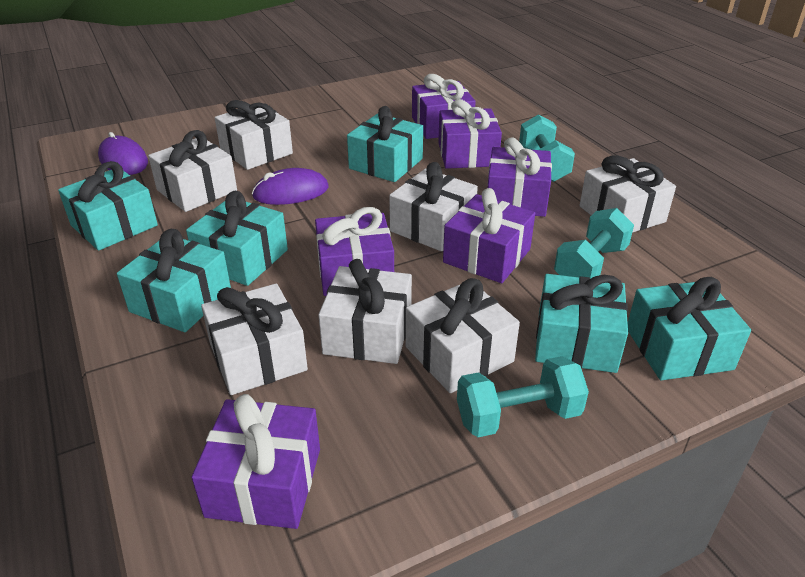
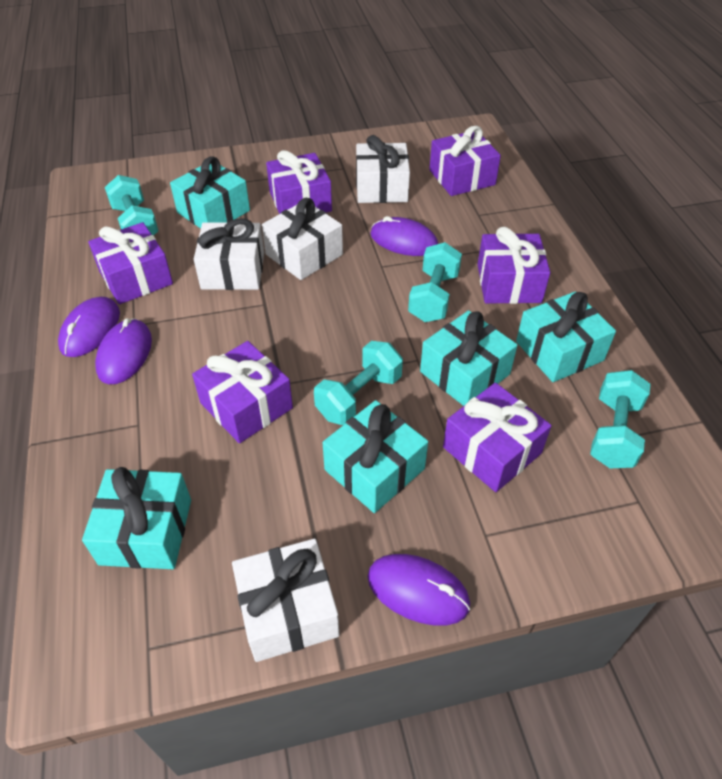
purple mouse: 2 -> 4
turquoise dumbbell: 3 -> 4
turquoise gift: 6 -> 5
white gift: 7 -> 4

